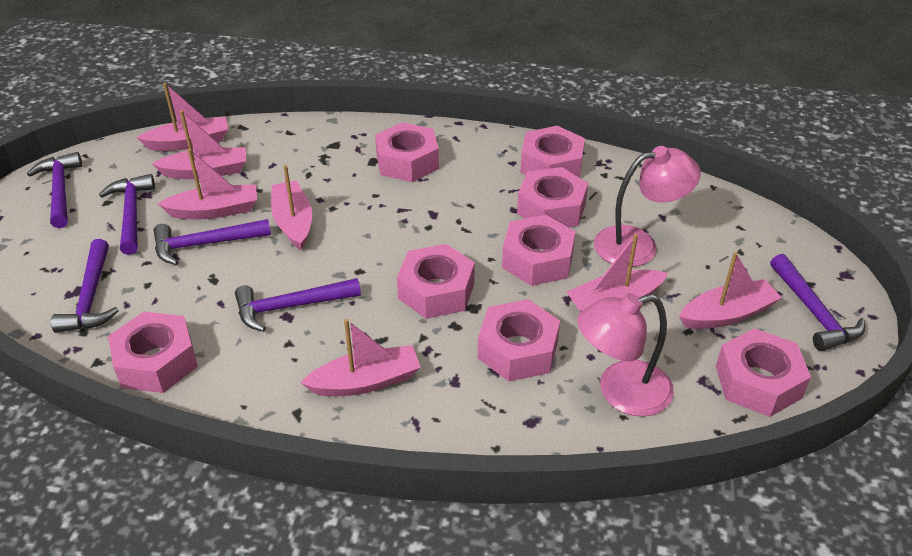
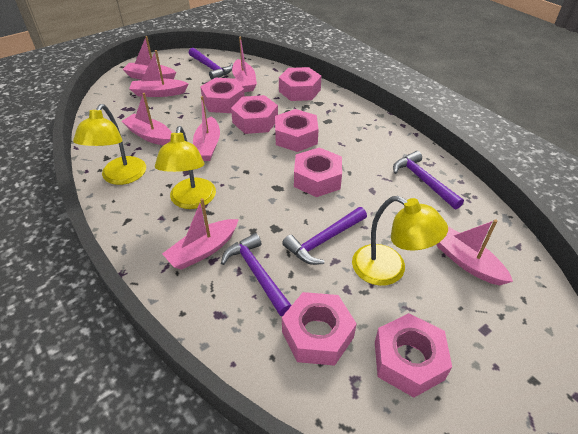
pink lamp: 2 -> 0
pink nut: 8 -> 7
purple hammer: 6 -> 4
yellow lamp: 0 -> 3

